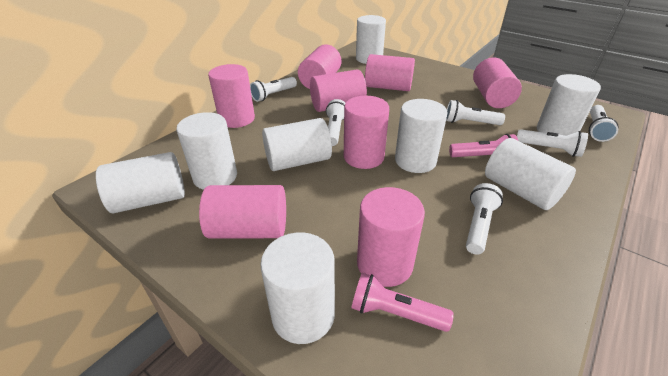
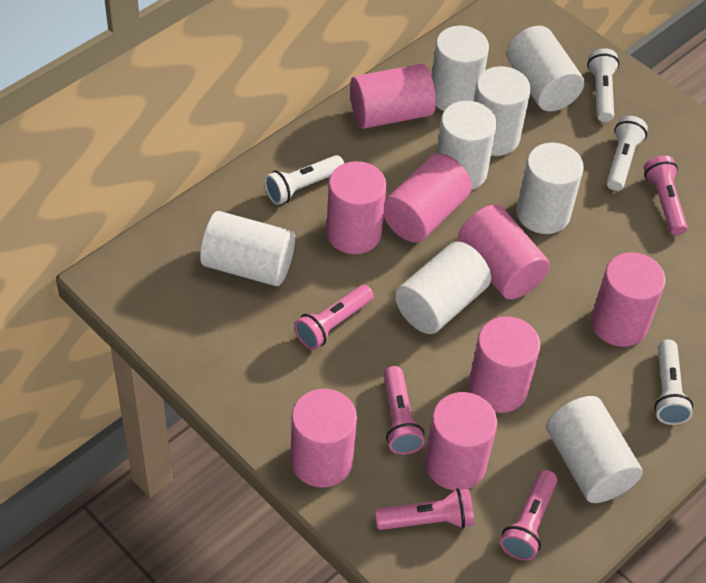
pink flashlight: 2 -> 5
white flashlight: 6 -> 4

